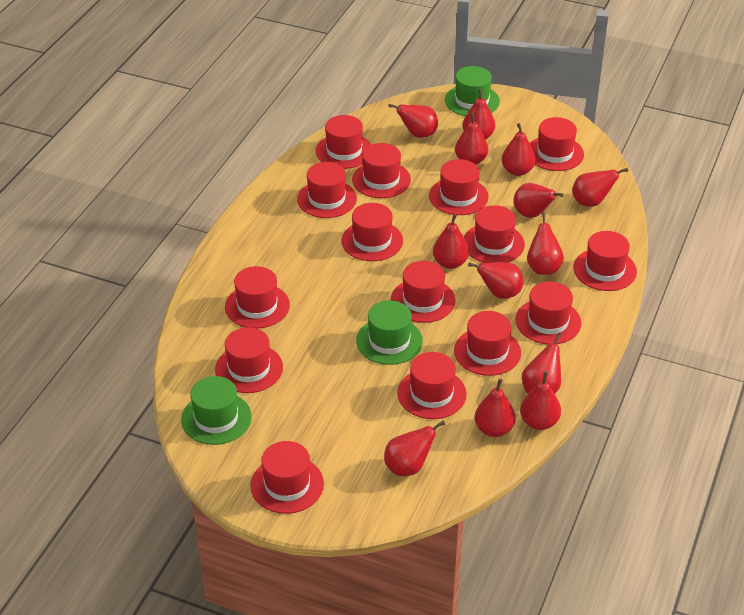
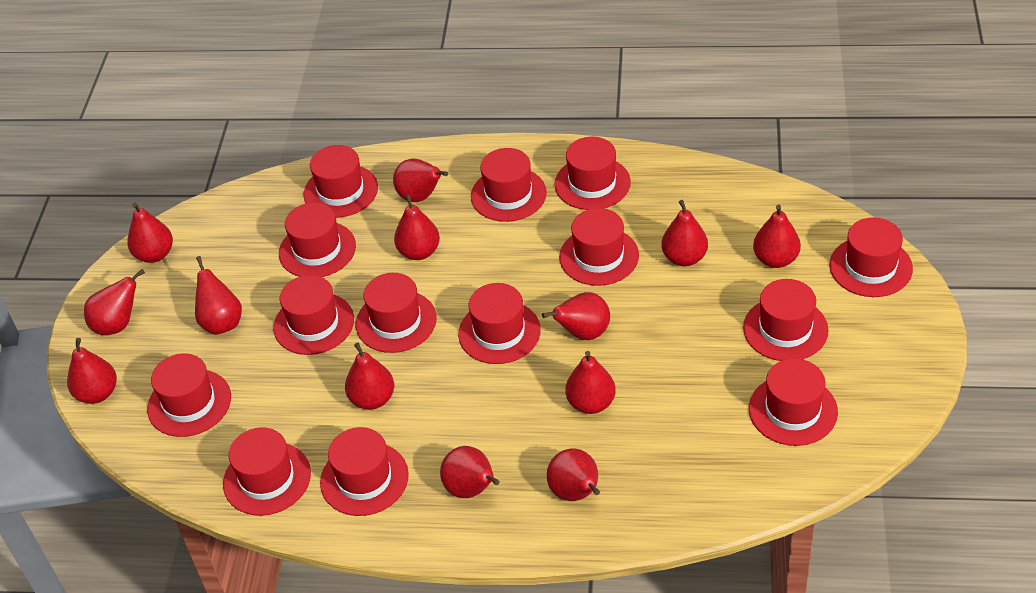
green hat: 3 -> 0
red hat: 15 -> 14

